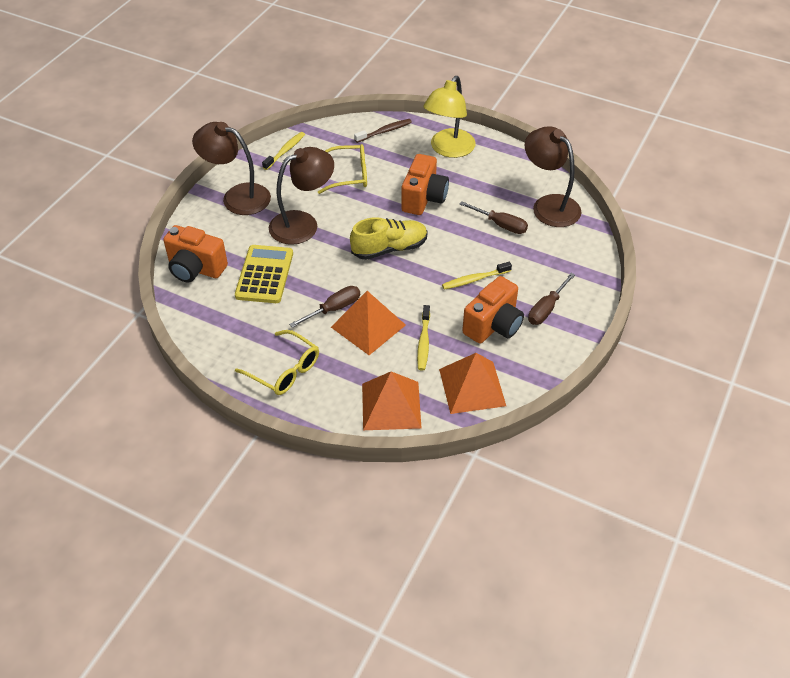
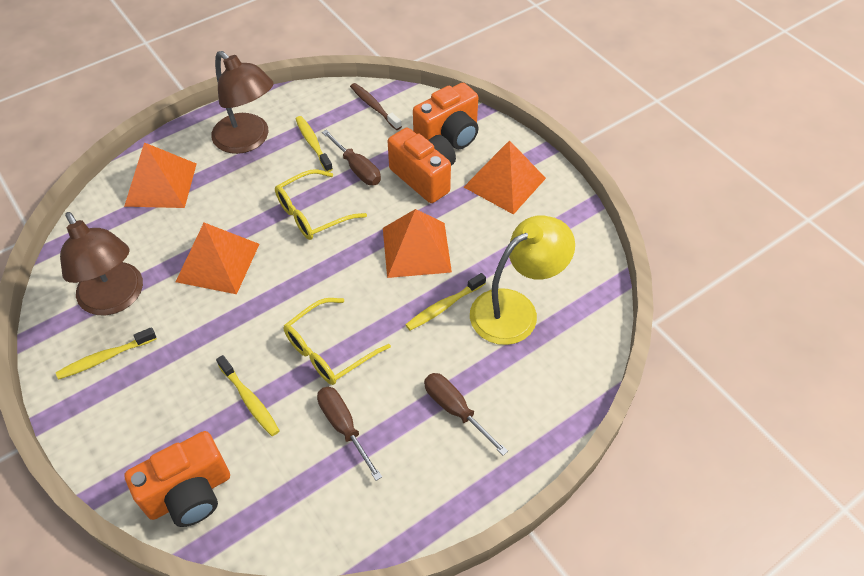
brown lamp: 3 -> 2
orange pyramid: 3 -> 4
yellow calculator: 1 -> 0
yellow shoe: 1 -> 0
yellow toothbrush: 3 -> 4

